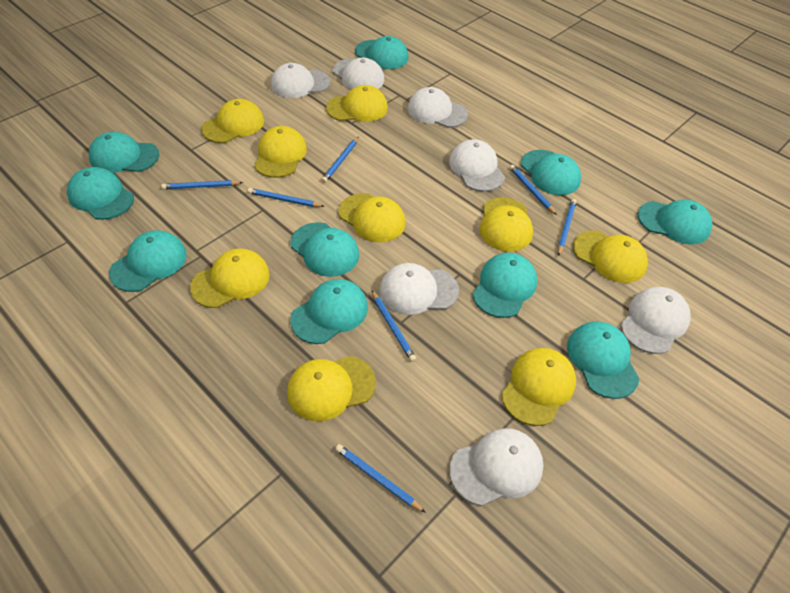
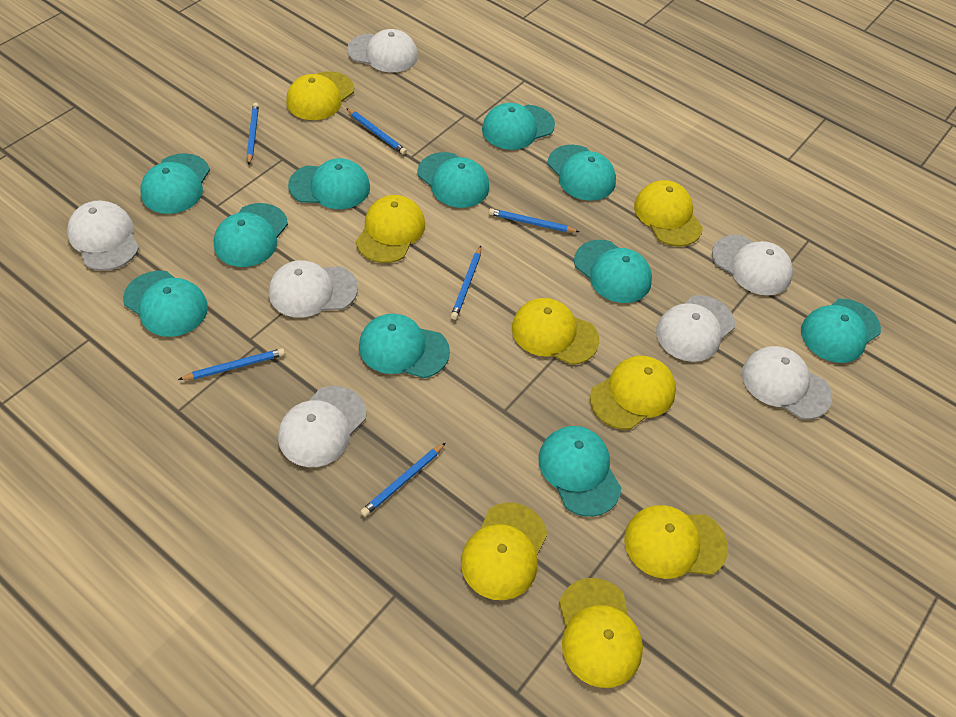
blue pencil: 7 -> 6
turquoise cap: 10 -> 11
yellow cap: 9 -> 8

